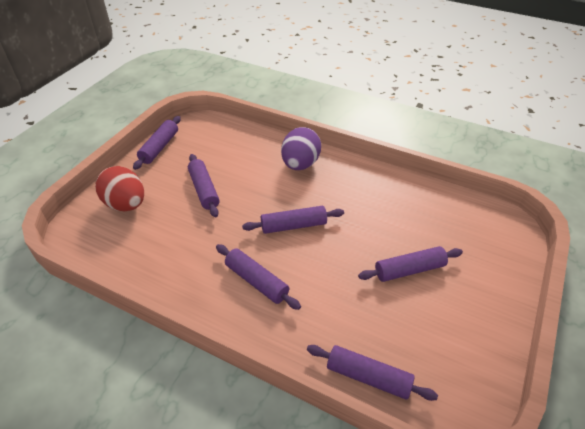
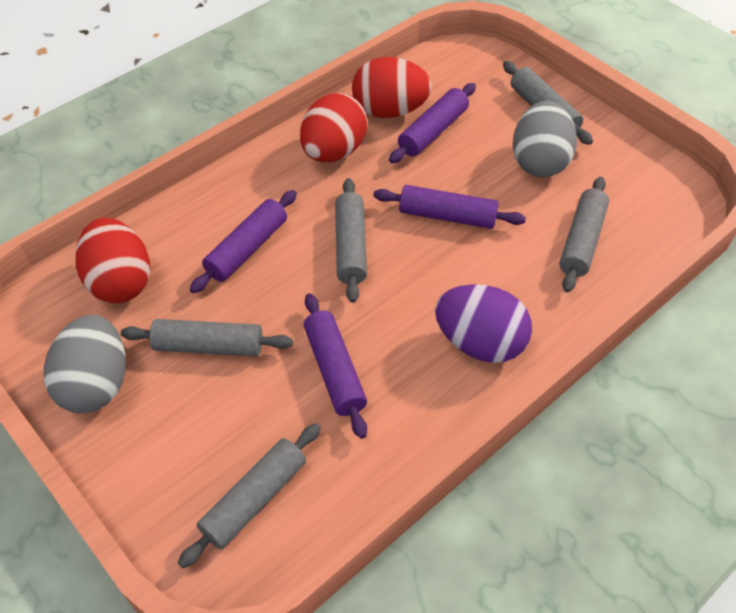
grey egg: 0 -> 2
grey rolling pin: 0 -> 5
purple rolling pin: 6 -> 4
red egg: 1 -> 3

